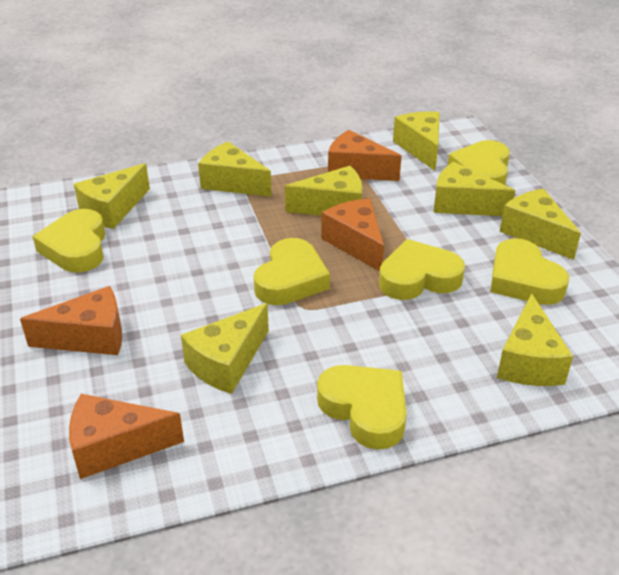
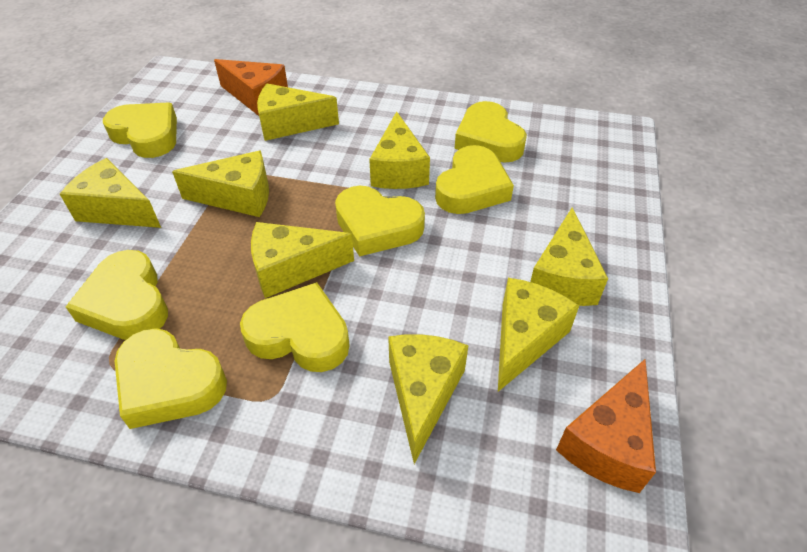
orange cheese: 4 -> 2
yellow heart: 6 -> 7

